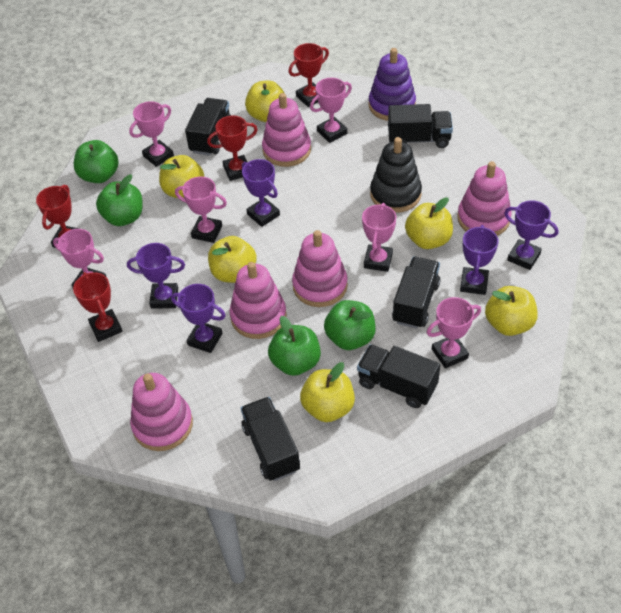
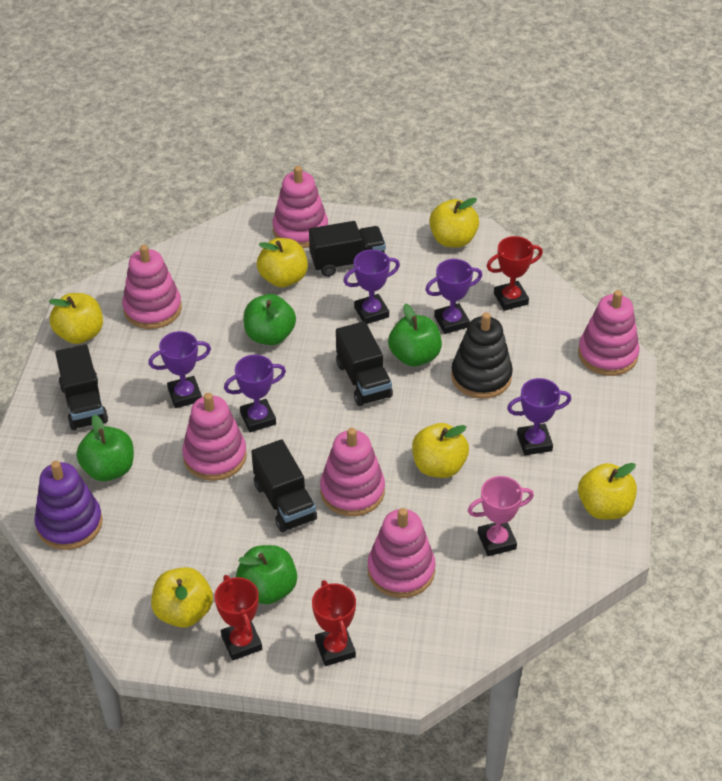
black truck: 5 -> 4
pink stacking toy: 5 -> 6
pink trophy: 6 -> 1
red trophy: 4 -> 3

